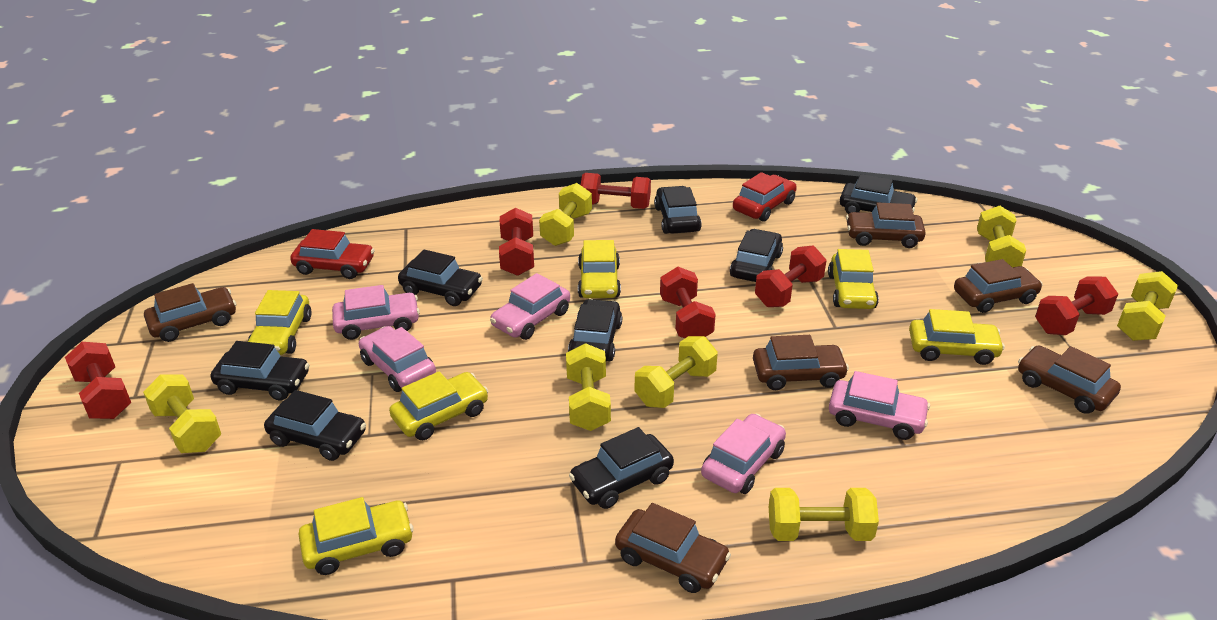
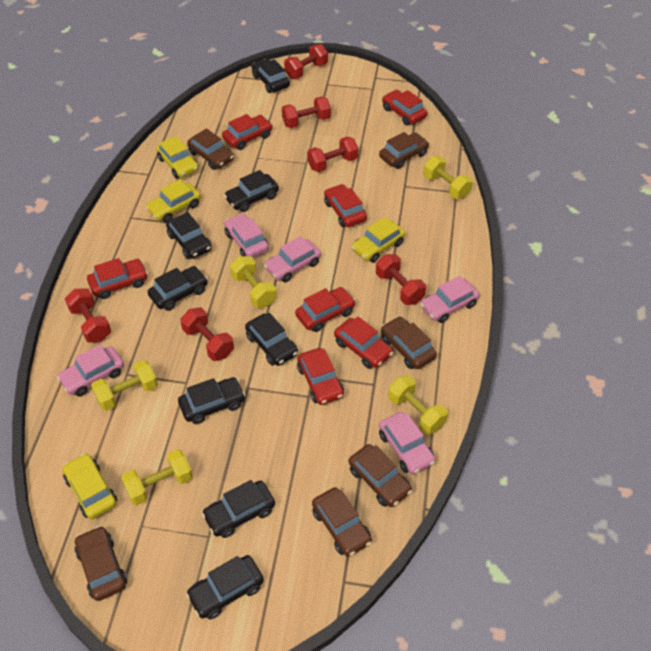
red car: 2 -> 7
yellow car: 6 -> 4
yellow dumbbell: 7 -> 5

